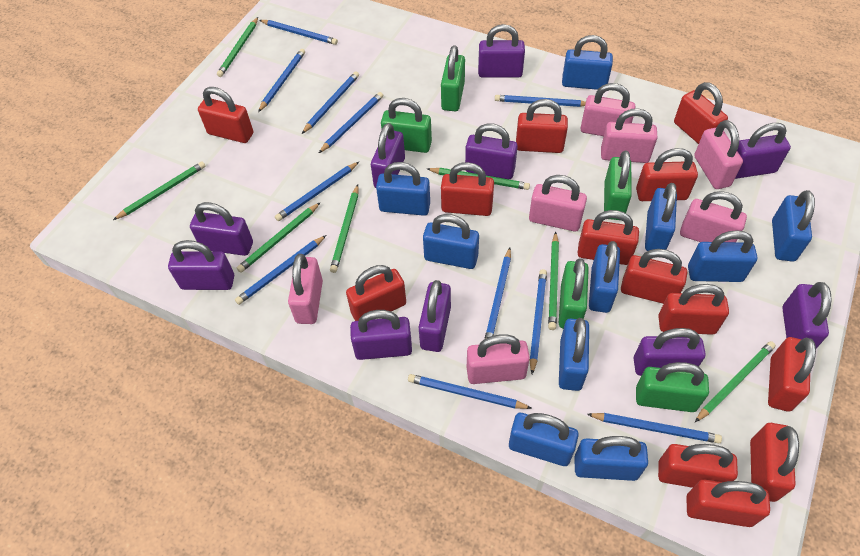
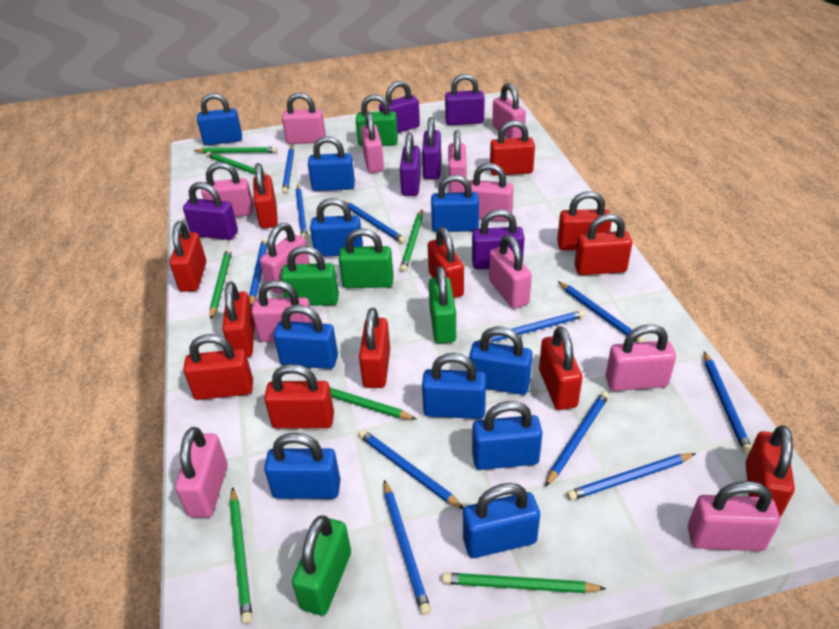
pink padlock: 7 -> 12
purple padlock: 10 -> 6
red padlock: 13 -> 12

